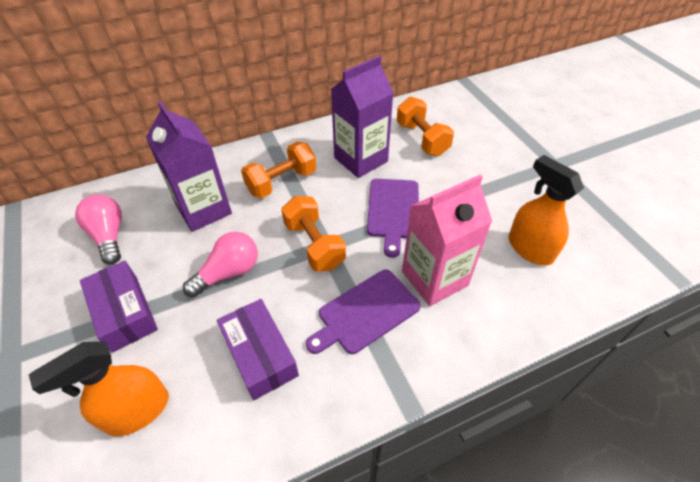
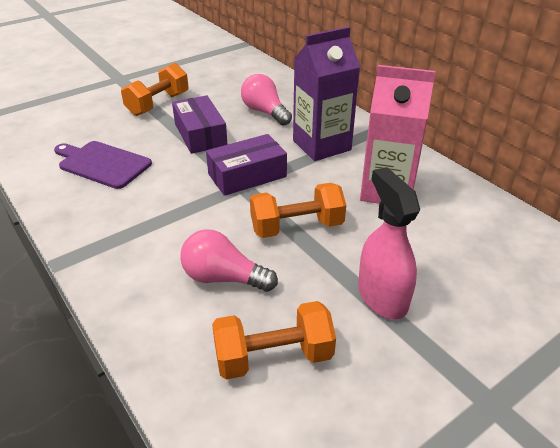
orange spray bottle: 2 -> 0
pink spray bottle: 0 -> 1
purple carton: 2 -> 1
purple cutting board: 2 -> 1

